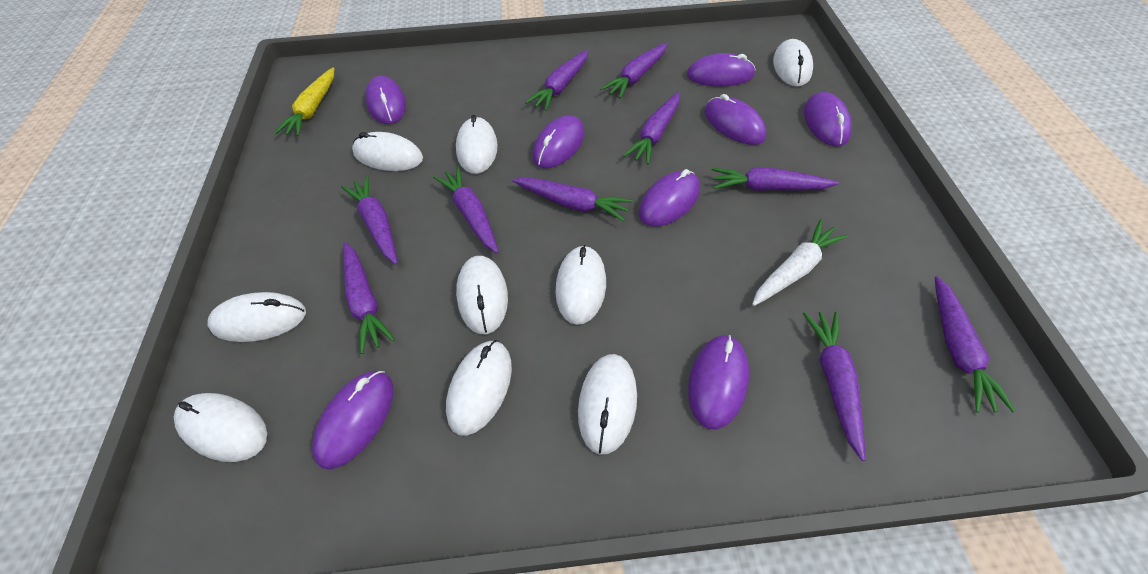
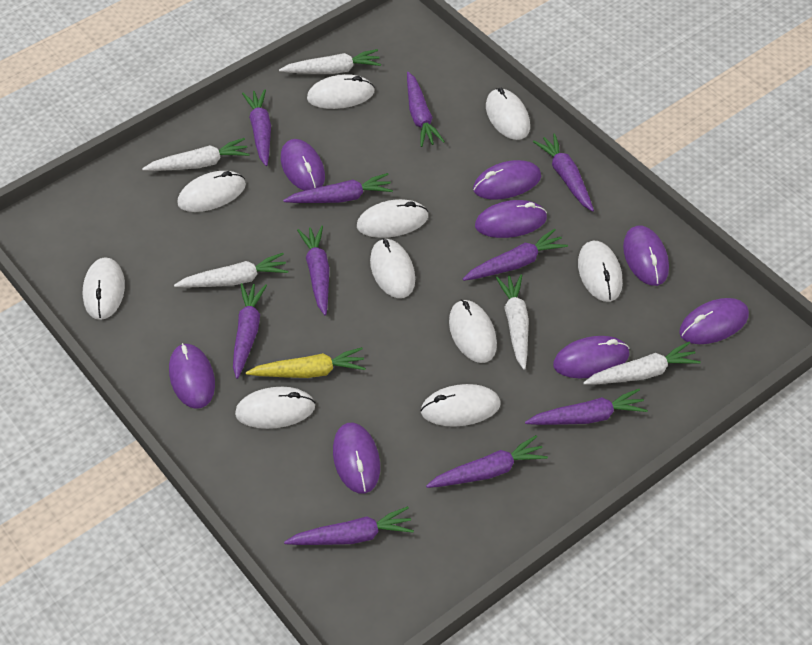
white carrot: 1 -> 5
white mouse: 9 -> 10

